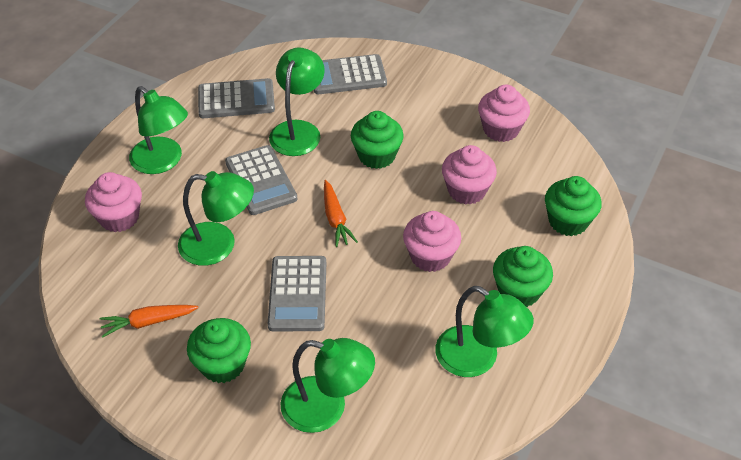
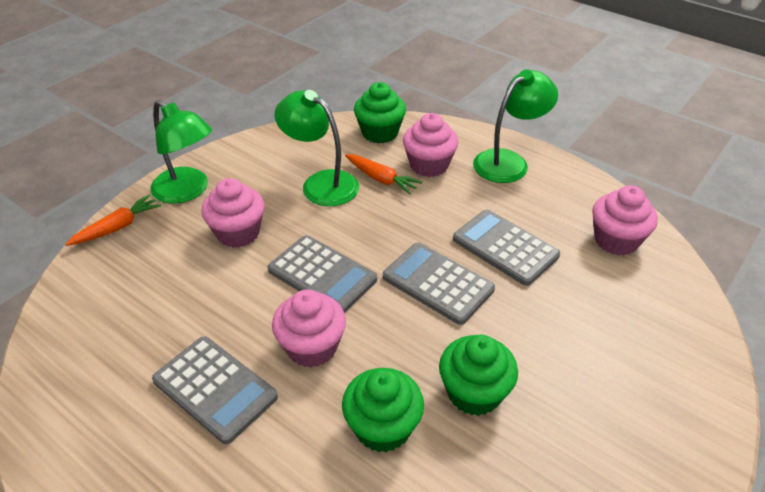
green cupcake: 4 -> 3
green lamp: 5 -> 3

